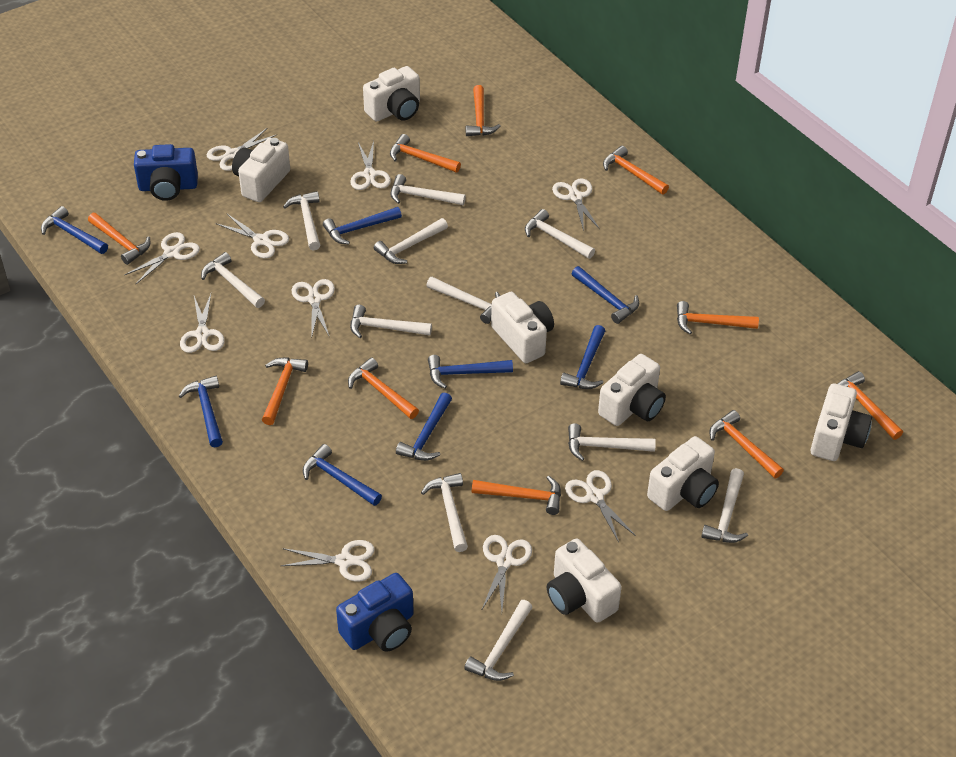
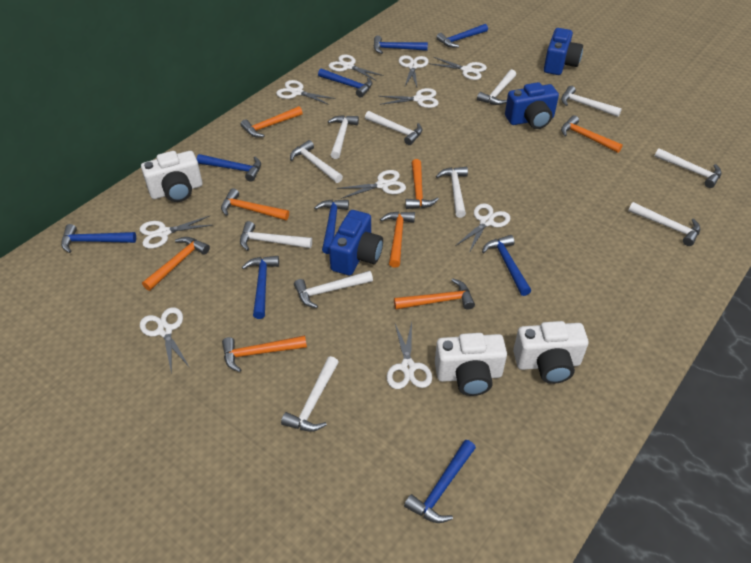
blue camera: 2 -> 3
blue hammer: 8 -> 9
orange hammer: 10 -> 8
white camera: 7 -> 3

